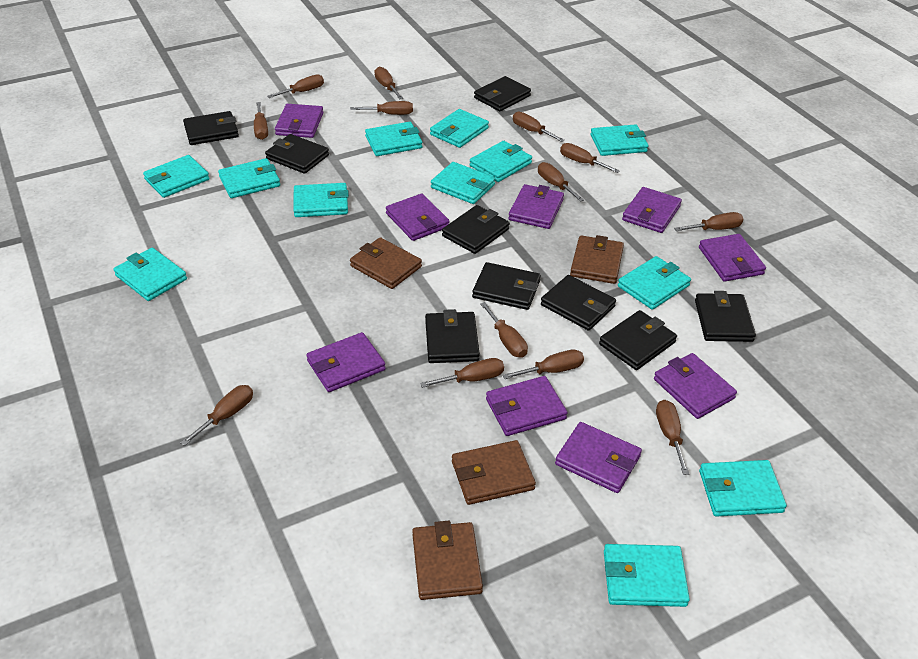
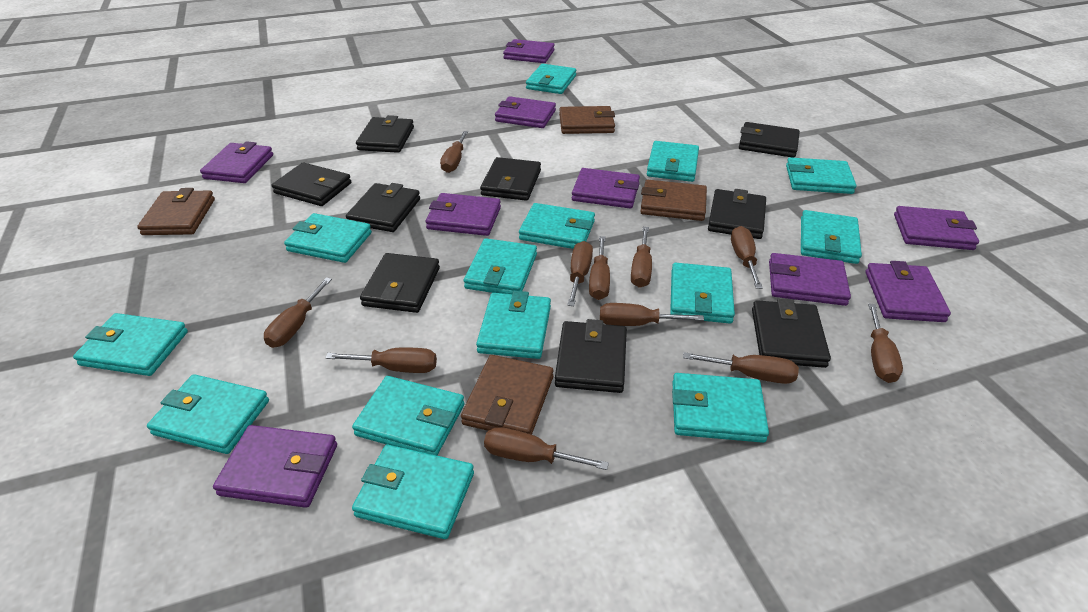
brown screwdriver: 13 -> 11
turquoise wallet: 12 -> 14

